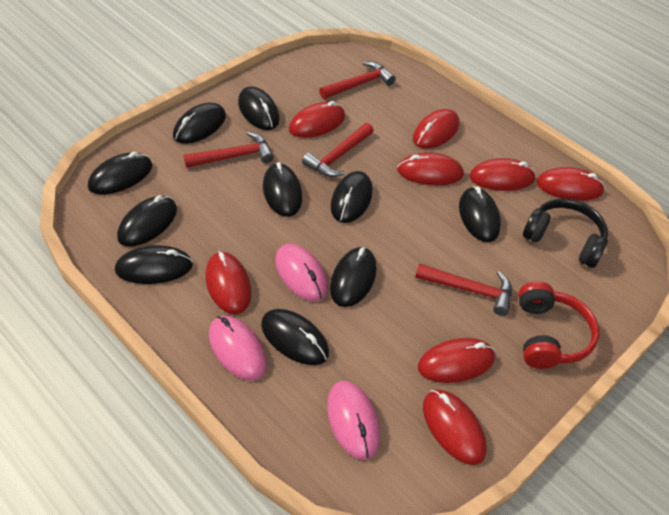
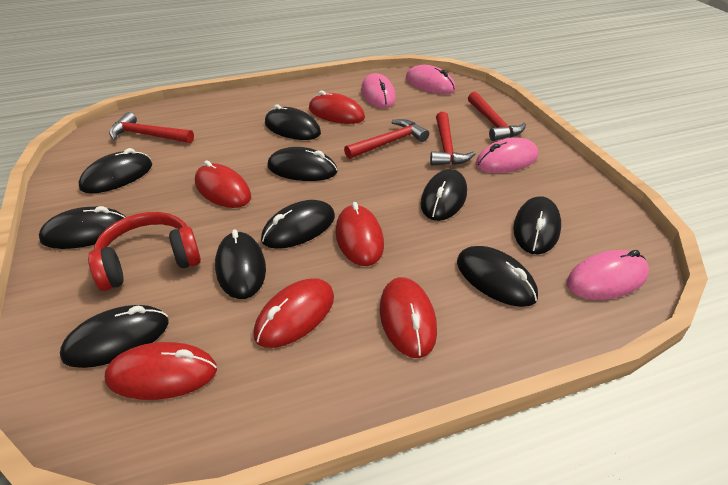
black headphones: 1 -> 0
pink mouse: 3 -> 4
red mouse: 8 -> 6

